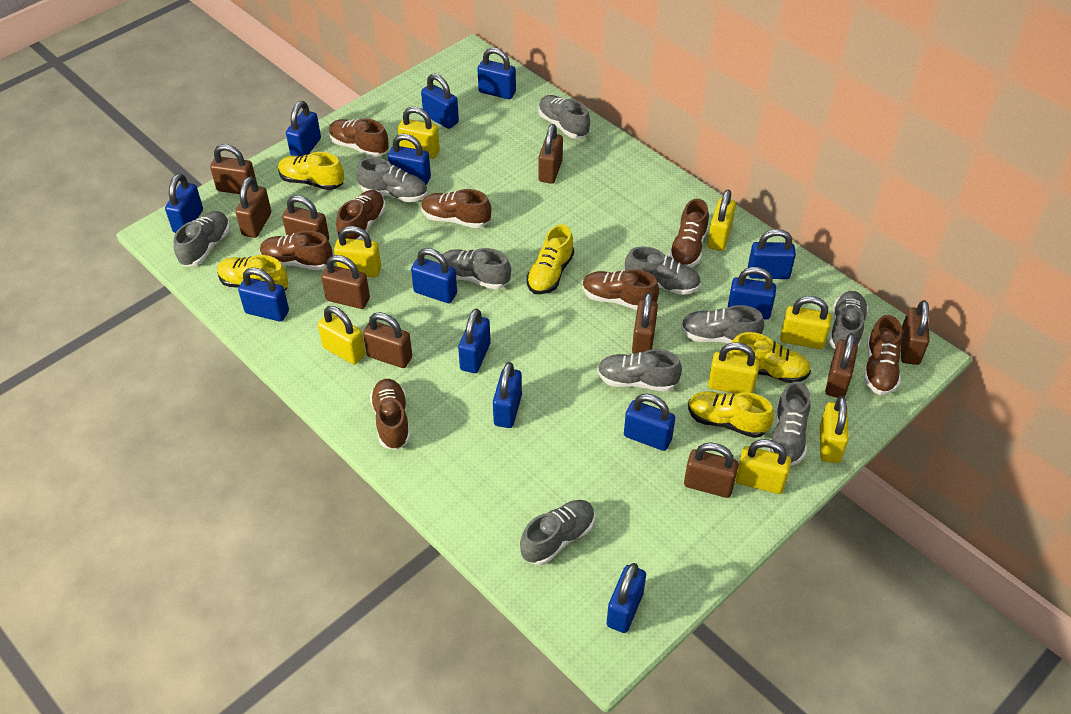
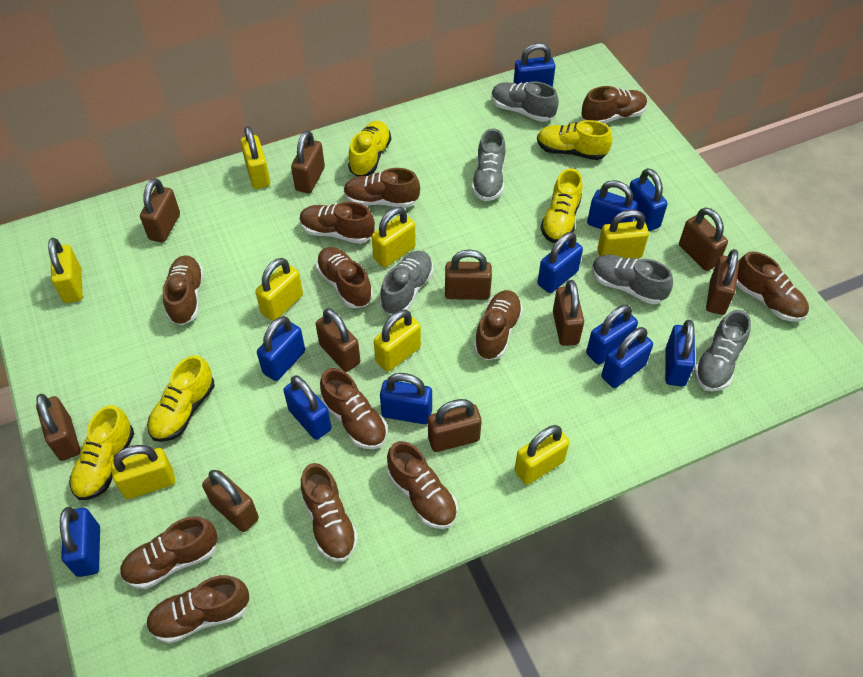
blue padlock: 13 -> 11
brown shoe: 8 -> 12
grey shoe: 10 -> 5

